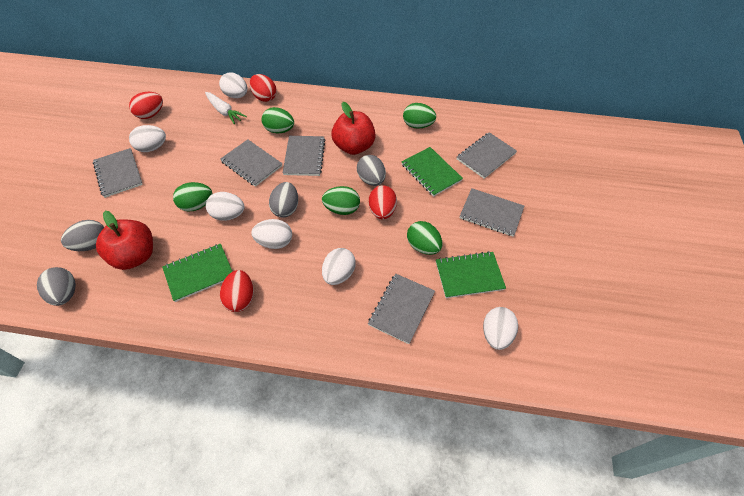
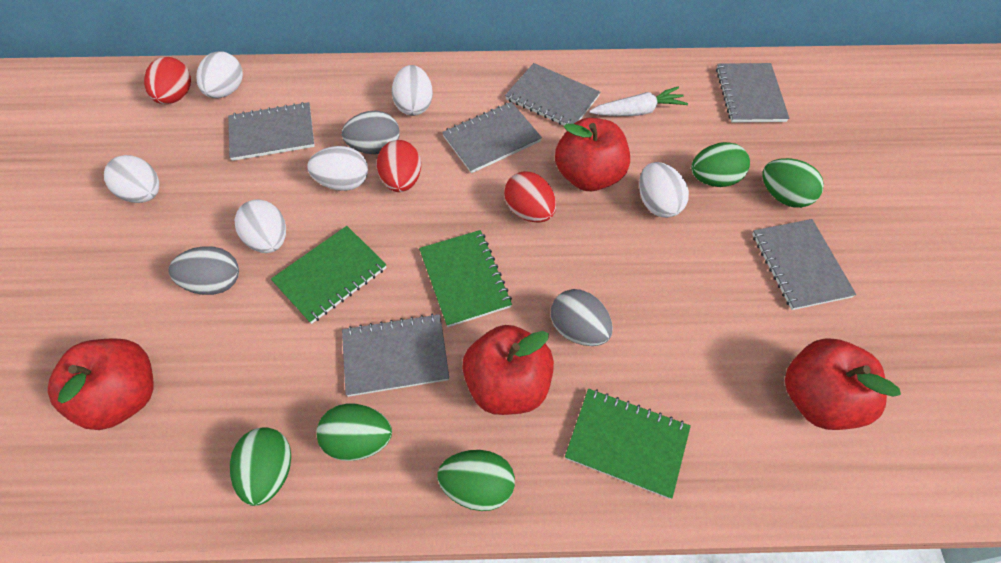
grey egg: 4 -> 3
red apple: 2 -> 4
red egg: 4 -> 3

